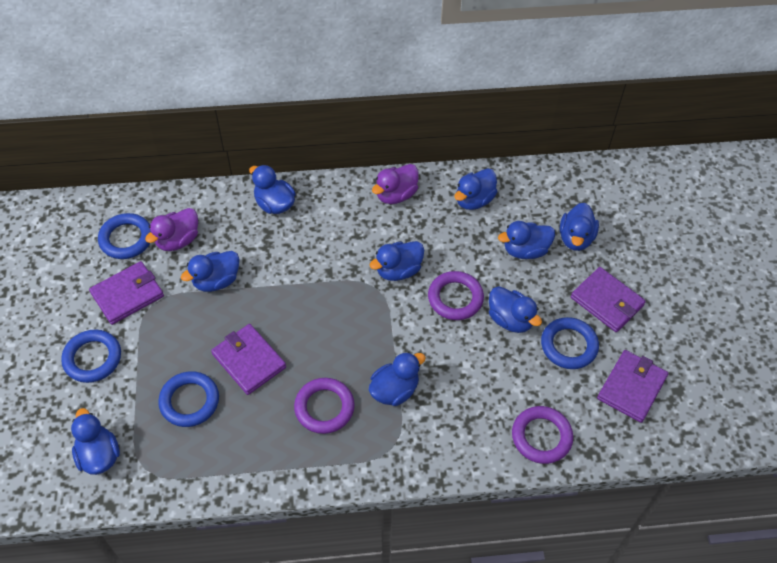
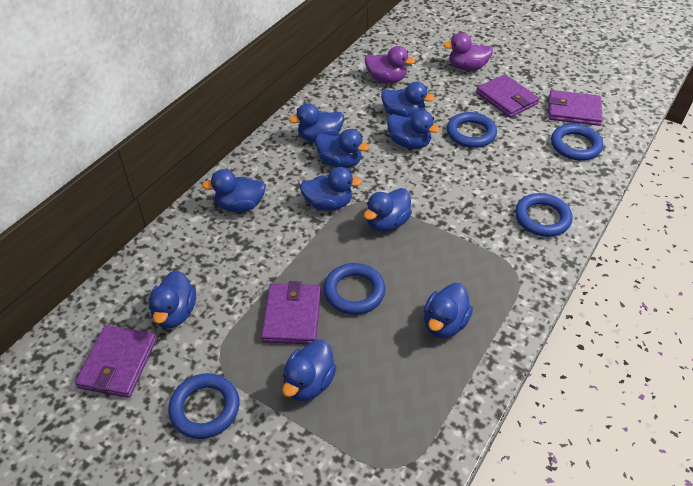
blue duck: 9 -> 10
blue ring: 4 -> 5
purple ring: 3 -> 0

